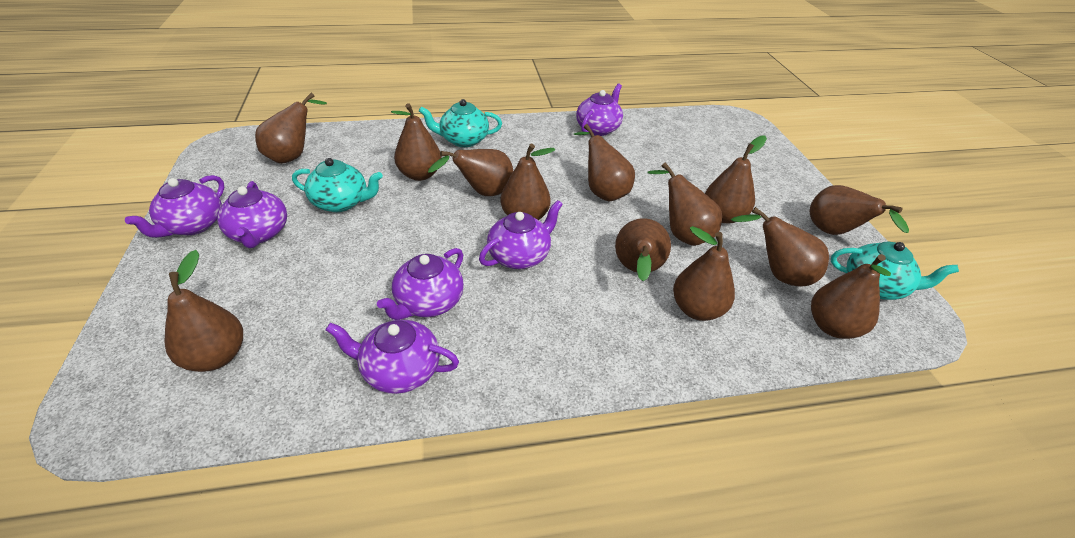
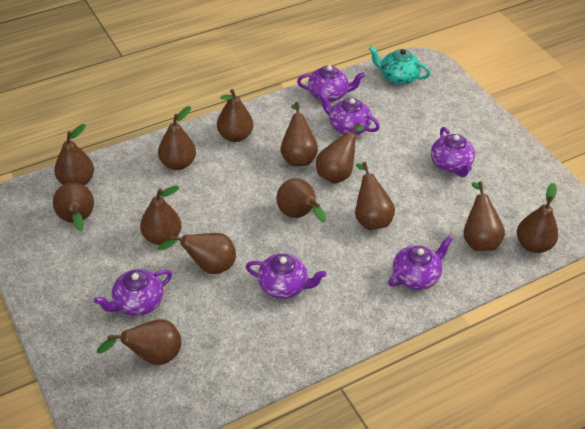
turquoise teapot: 3 -> 1

